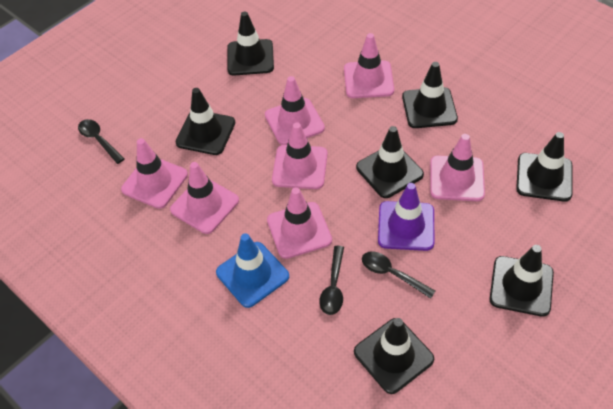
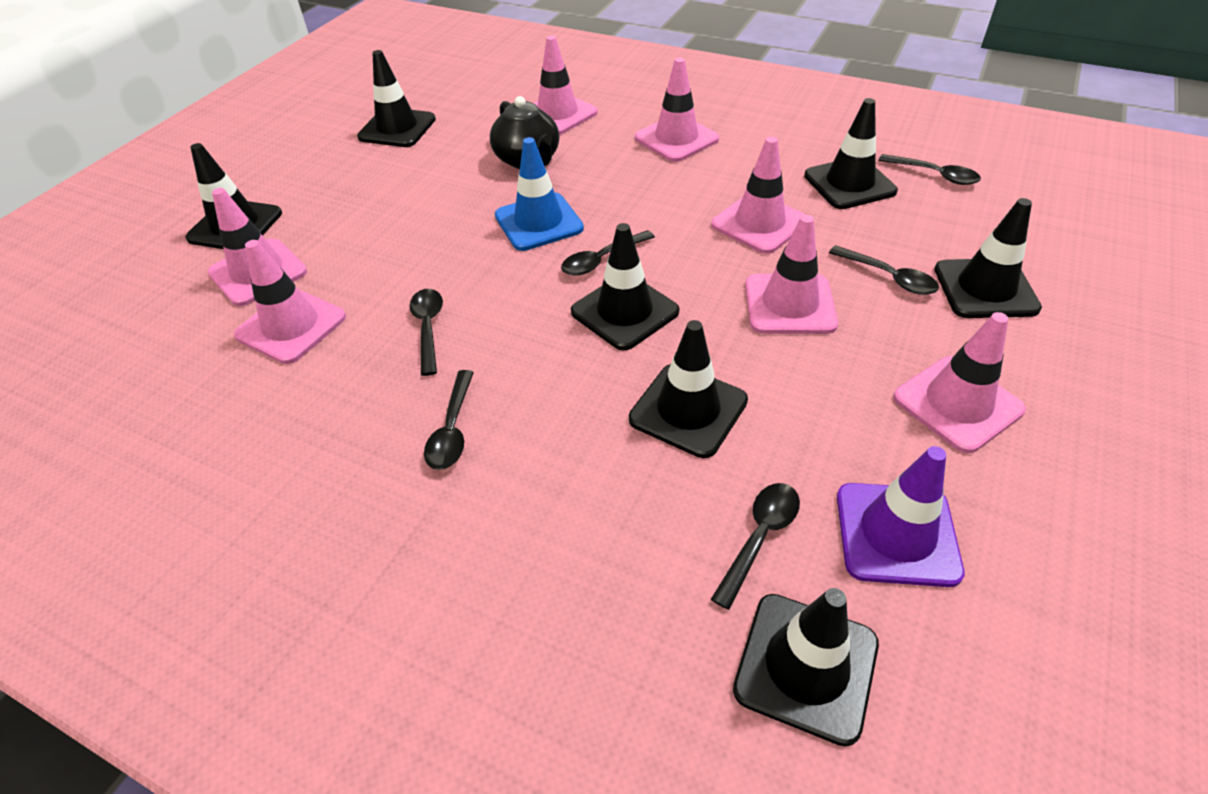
black spoon: 3 -> 6
black teapot: 0 -> 1

